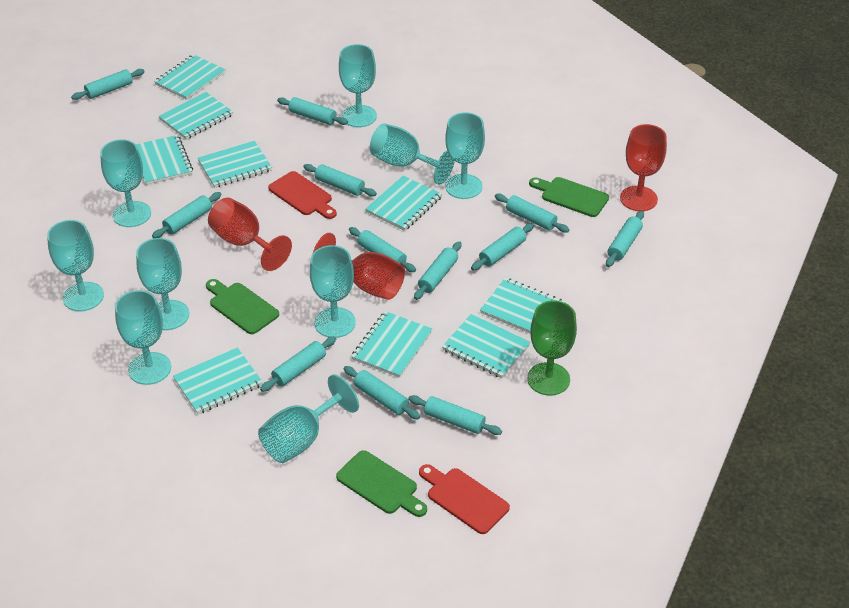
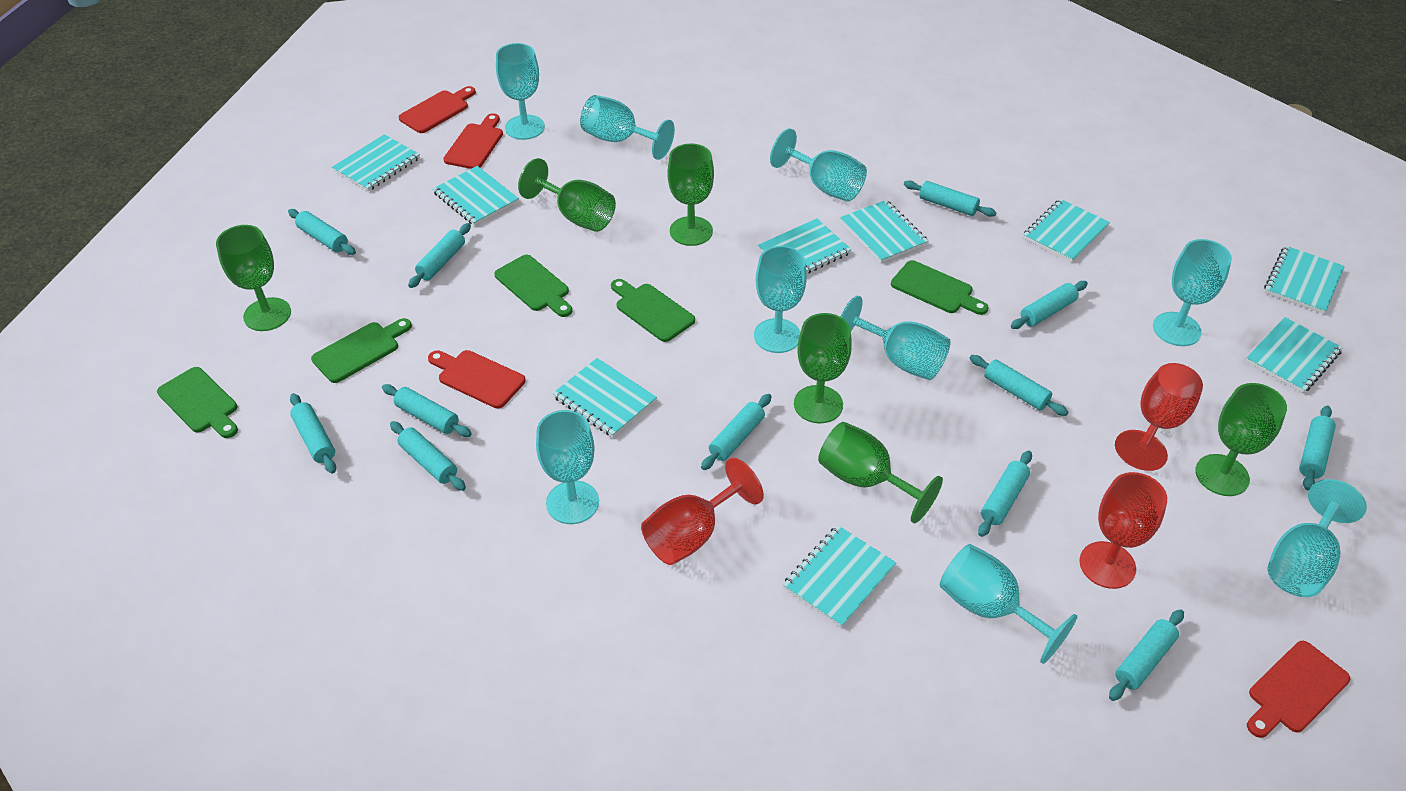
green cutting board: 3 -> 5
green goblet: 1 -> 6
red cutting board: 2 -> 4

